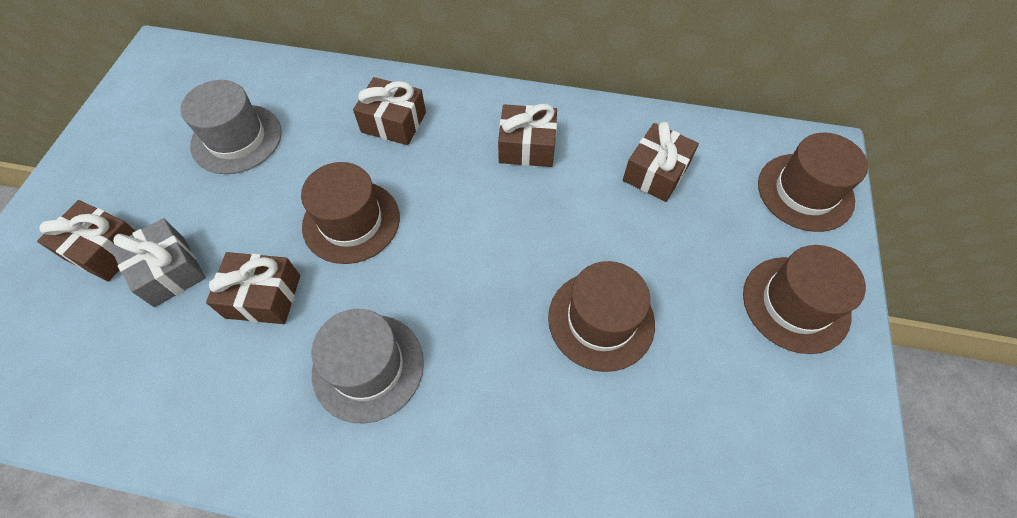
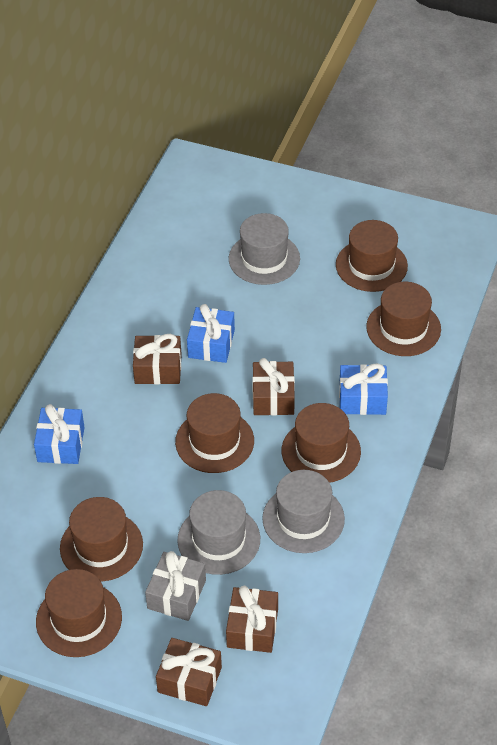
blue gift: 0 -> 3
brown gift: 5 -> 4
brown hat: 4 -> 6
grey hat: 2 -> 3

